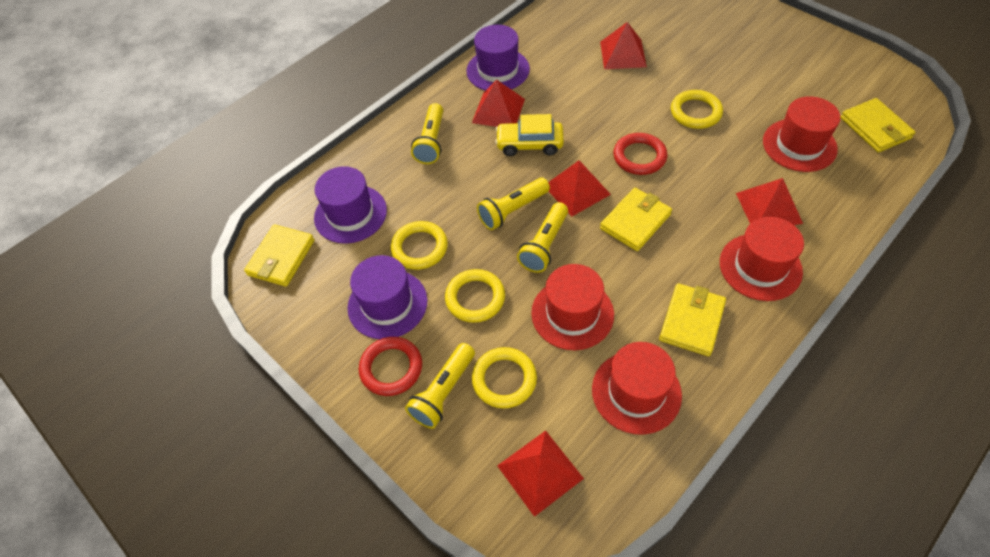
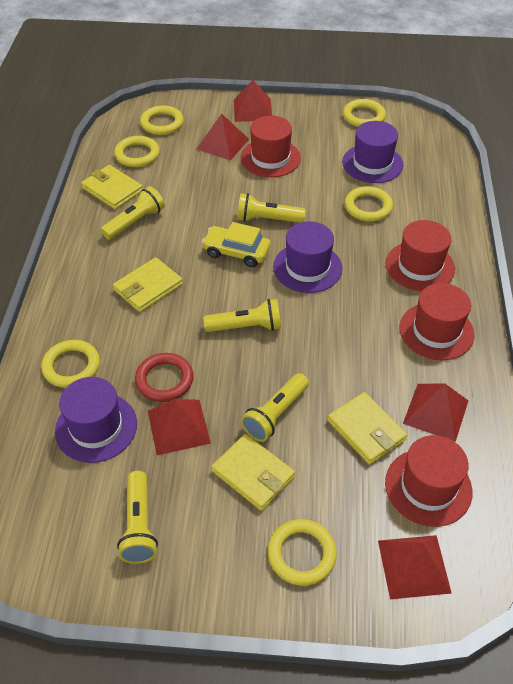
red ring: 2 -> 1
yellow flashlight: 4 -> 5
yellow ring: 4 -> 6

